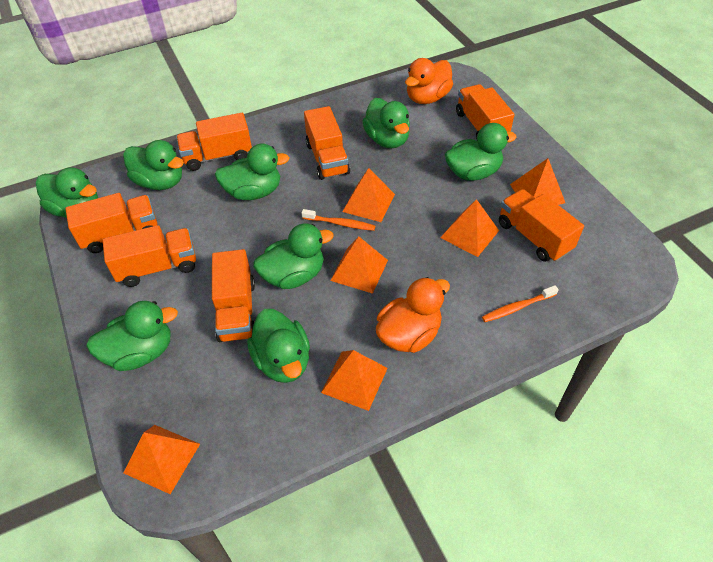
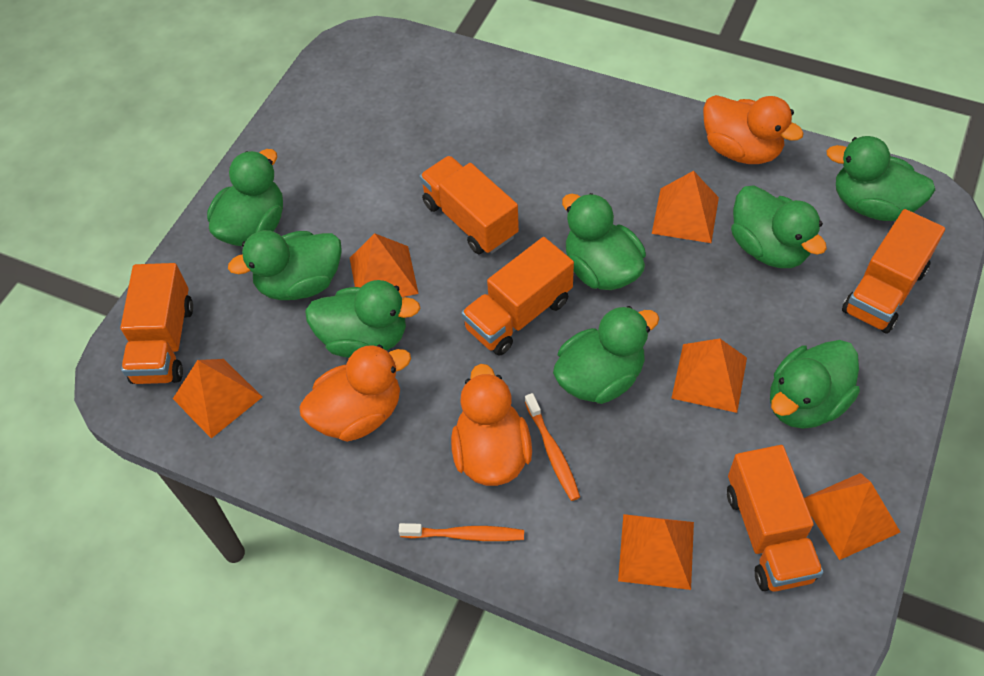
orange duck: 2 -> 3
orange truck: 7 -> 5

